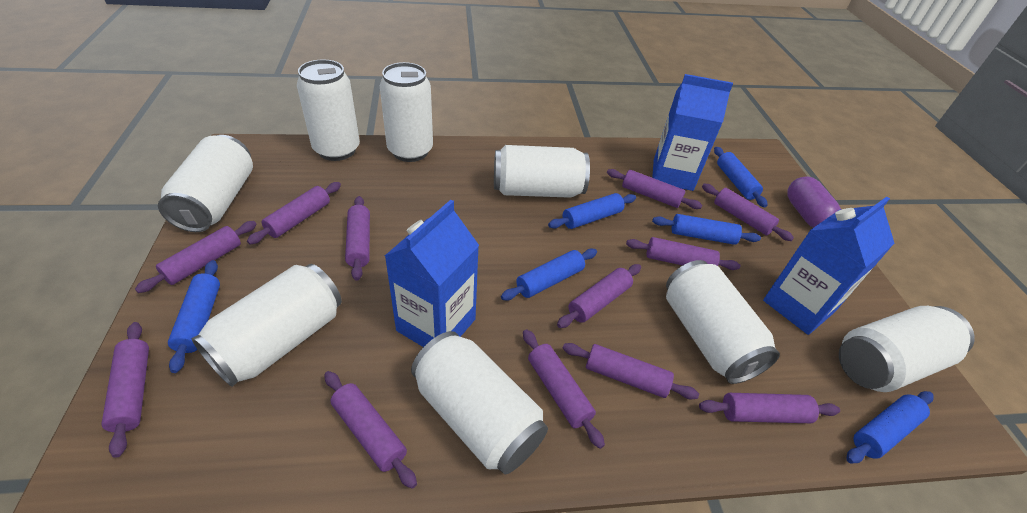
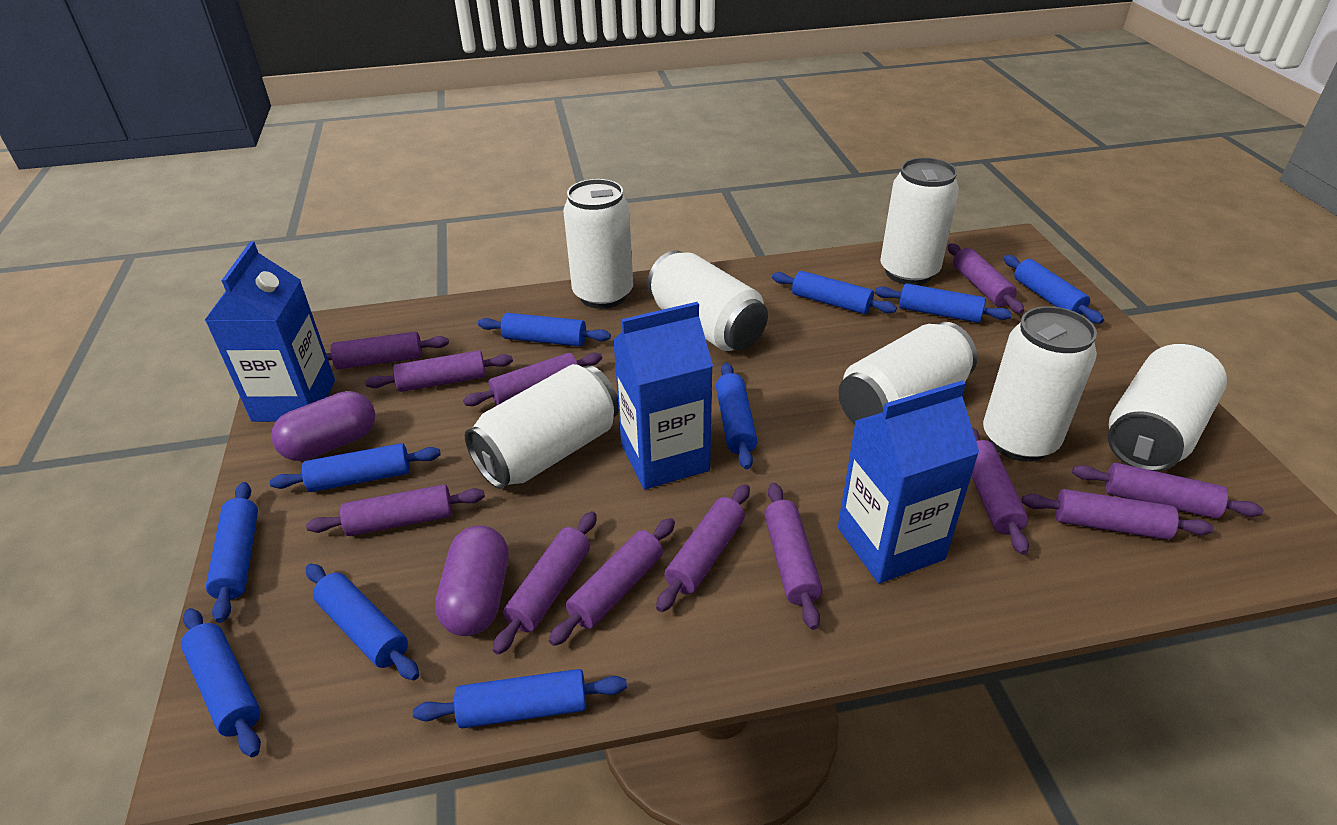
blue rolling pin: 6 -> 10
purple capsule: 1 -> 2
white can: 8 -> 7

